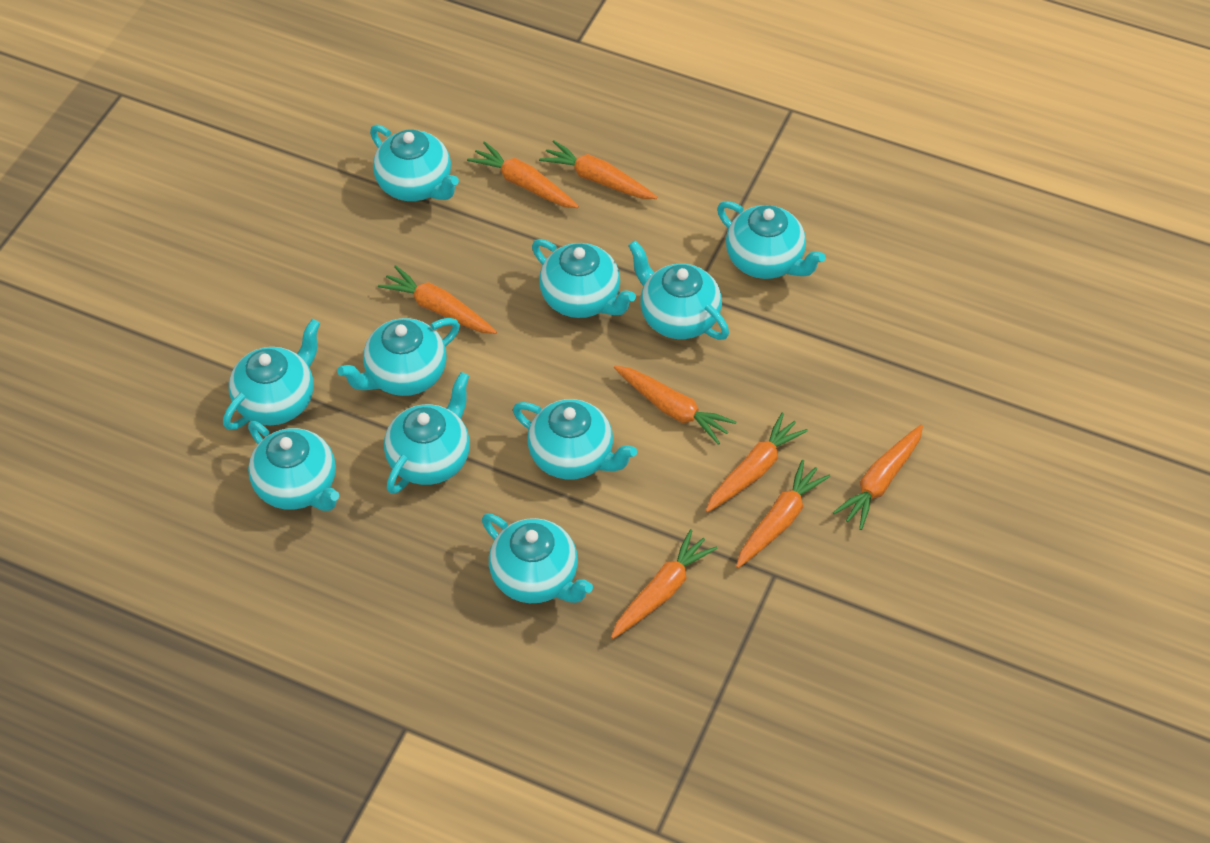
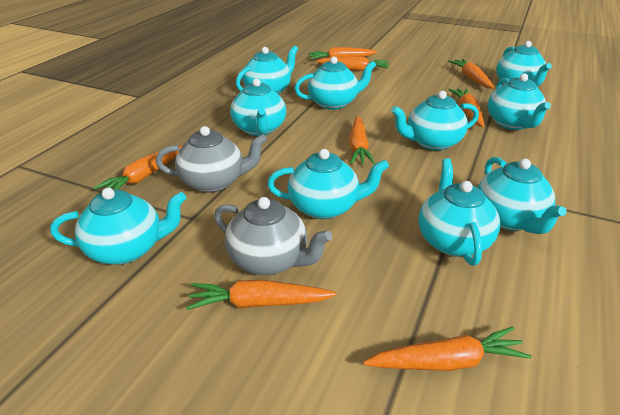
grey teapot: 0 -> 2

